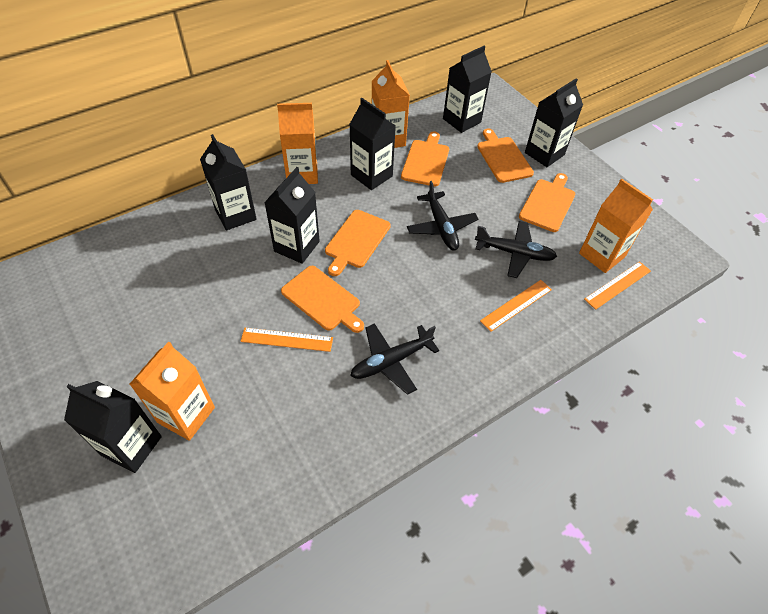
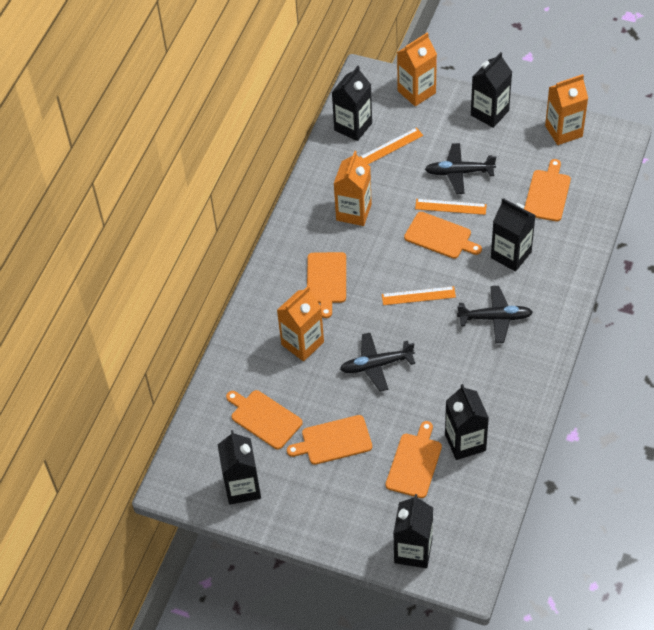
orange cutting board: 5 -> 6

